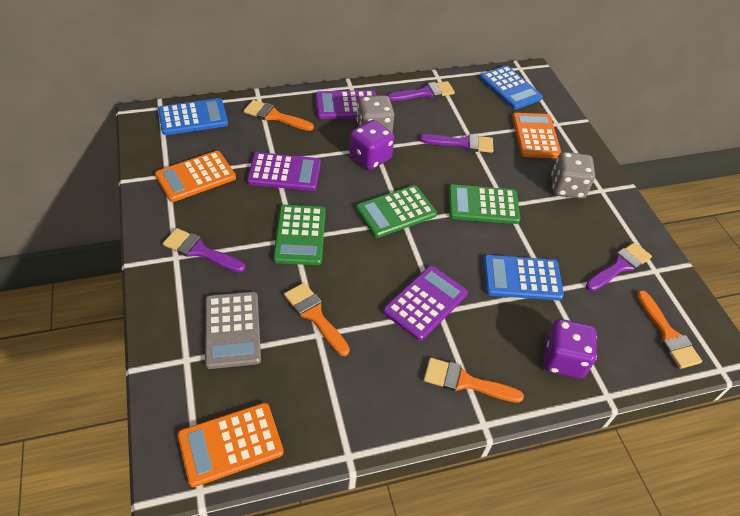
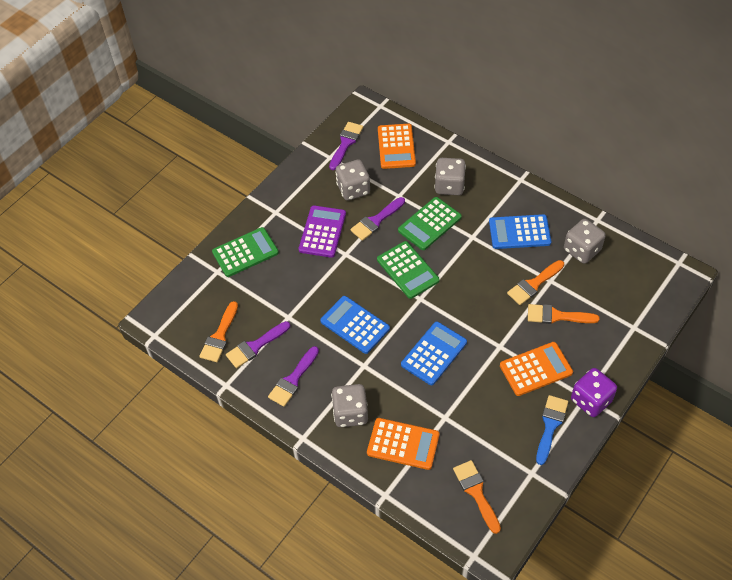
blue brush: 0 -> 1
grey calculator: 1 -> 0
grey dice: 2 -> 4
purple calculator: 3 -> 1
purple dice: 2 -> 1

